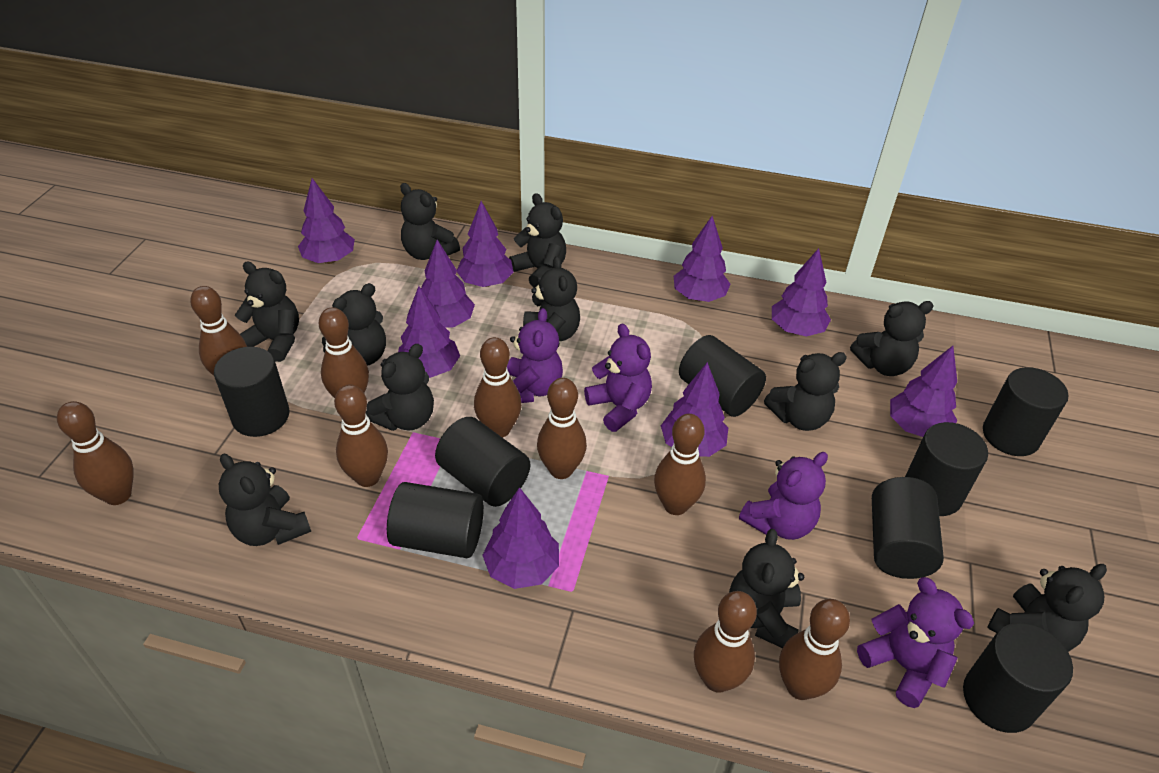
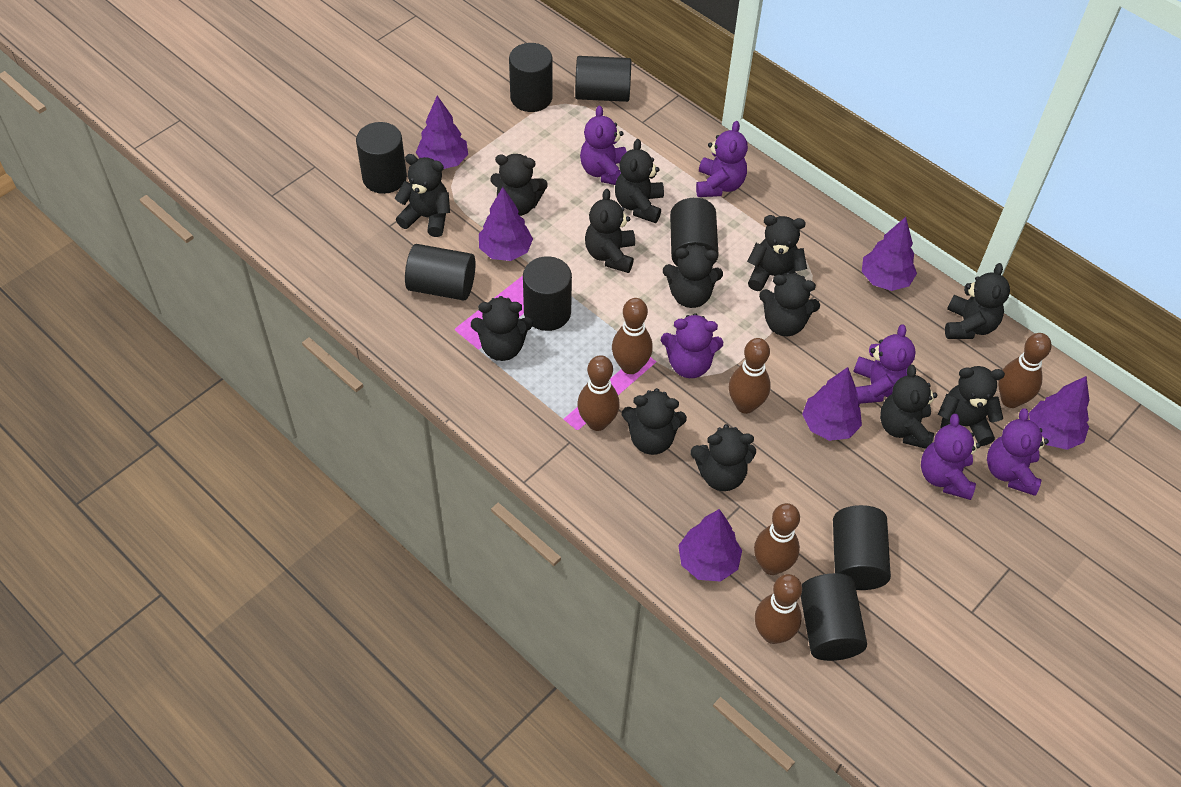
black teddy bear: 11 -> 13
brown bowling pin: 9 -> 6
purple teddy bear: 4 -> 6
purple tree: 9 -> 6

